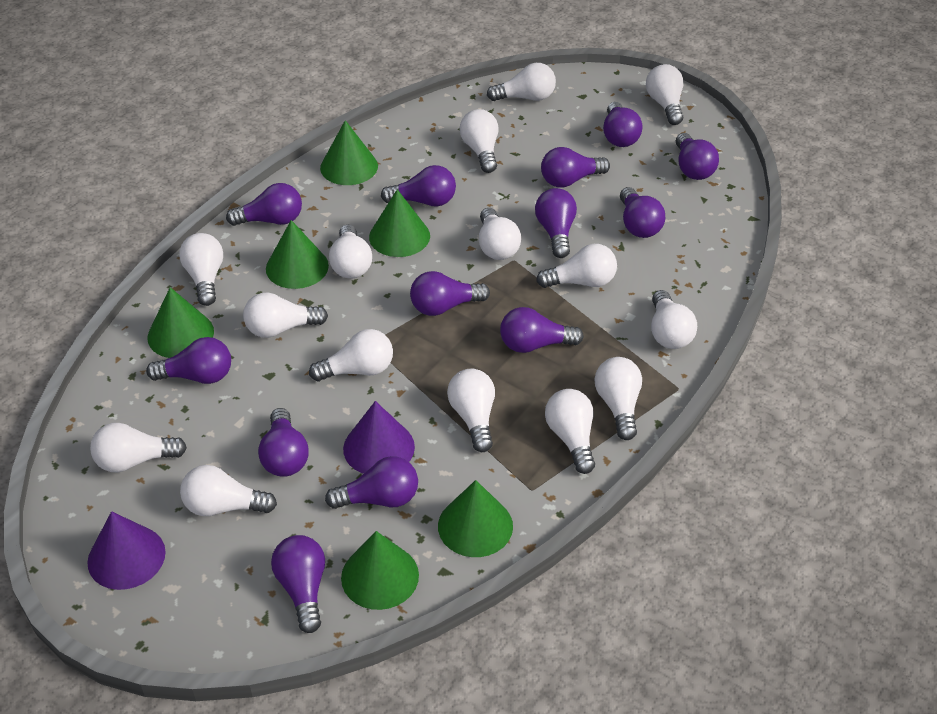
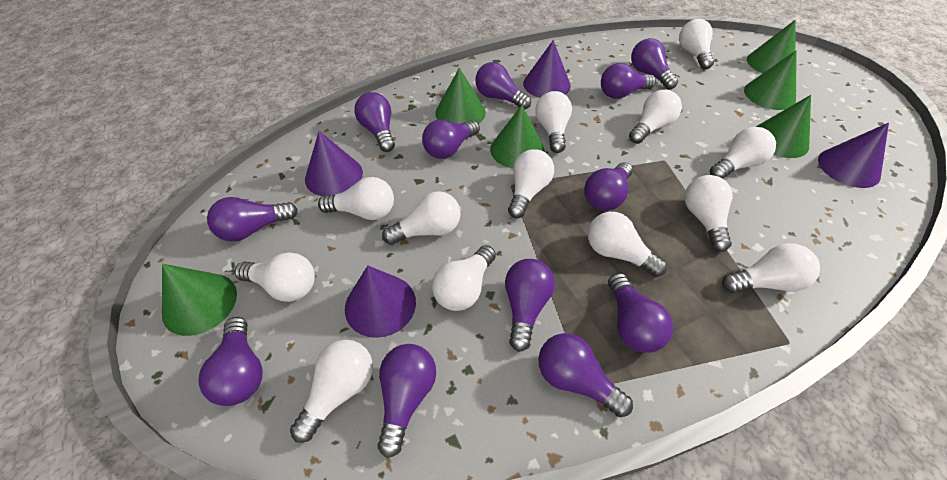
purple cone: 2 -> 4
purple light bulb: 13 -> 12
white light bulb: 15 -> 13

